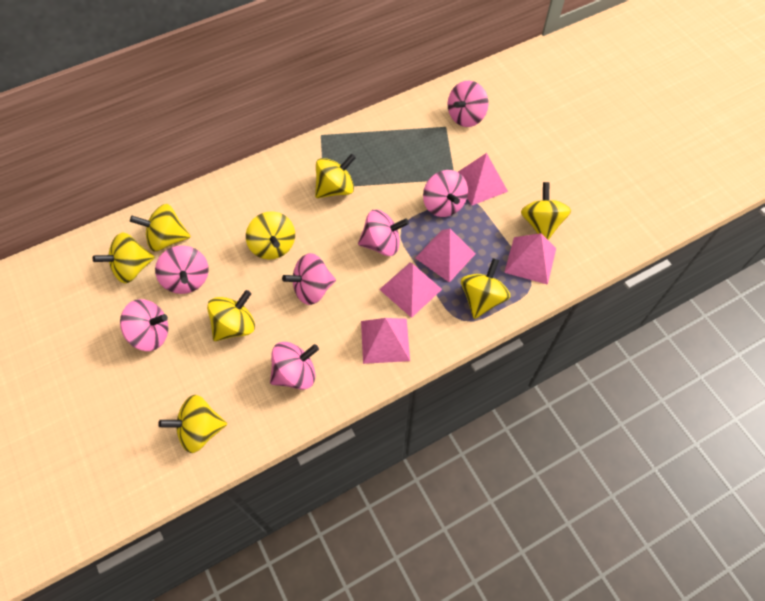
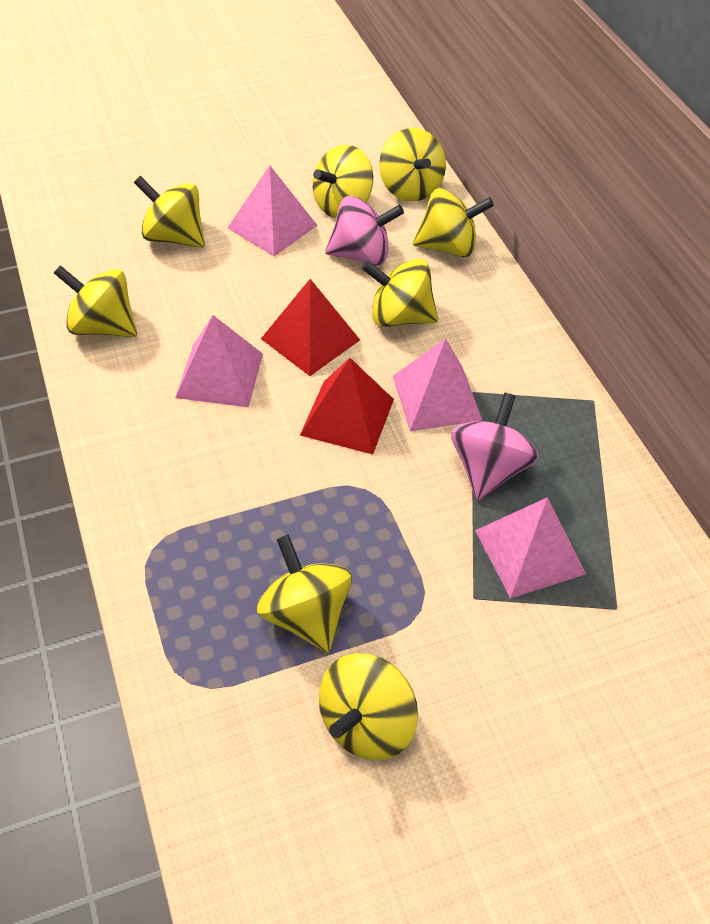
pink pyramid: 5 -> 4
pink spinning top: 7 -> 2
red pyramid: 0 -> 2

